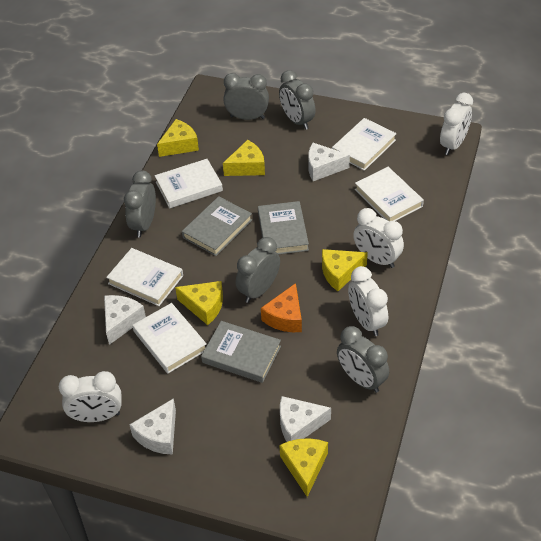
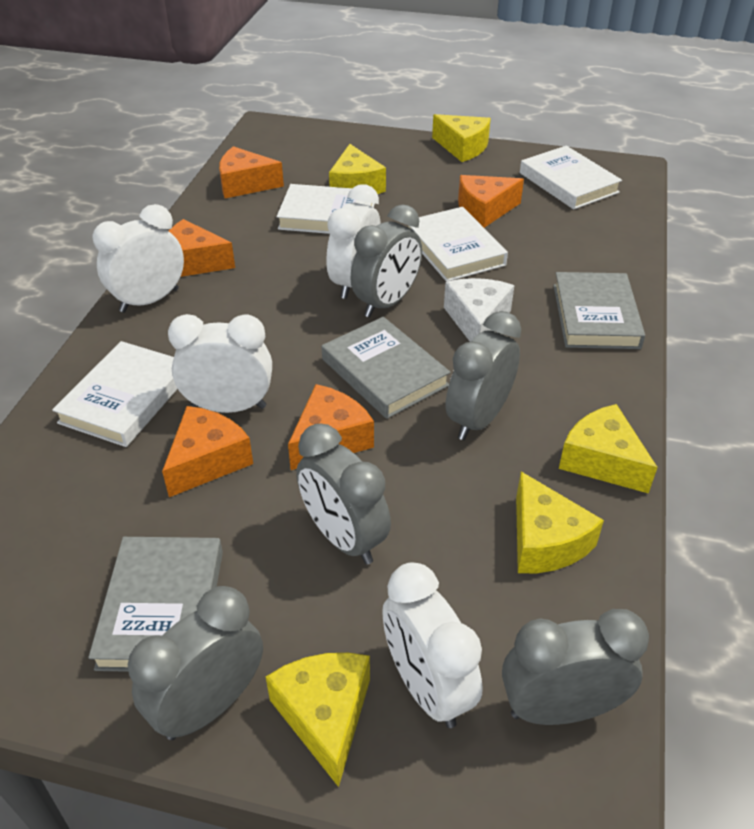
orange cheese: 1 -> 5
white book: 5 -> 4
white cheese: 4 -> 1

